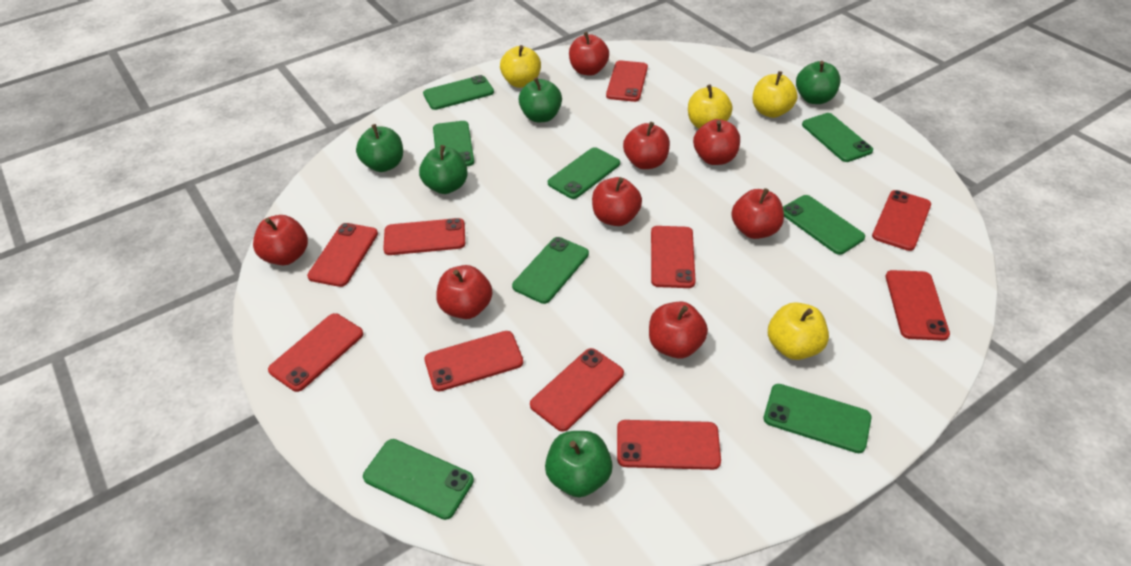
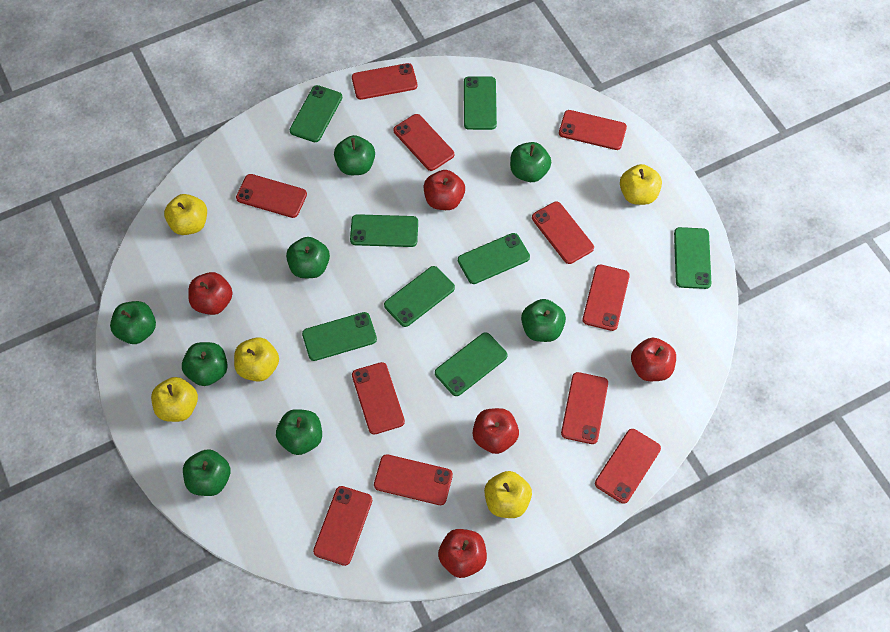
green apple: 5 -> 8
red apple: 8 -> 5
red phone: 10 -> 11
yellow apple: 4 -> 5

